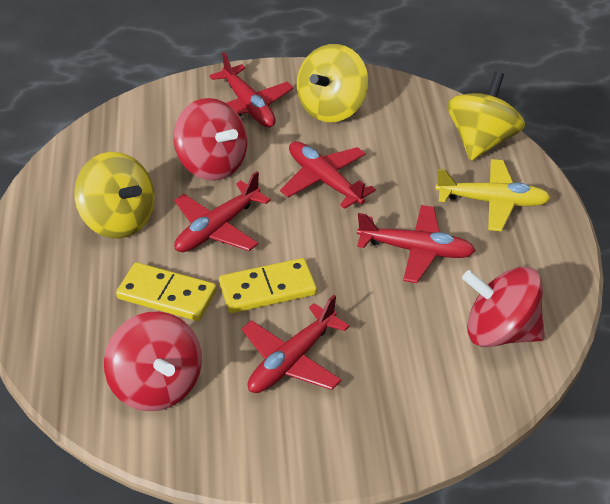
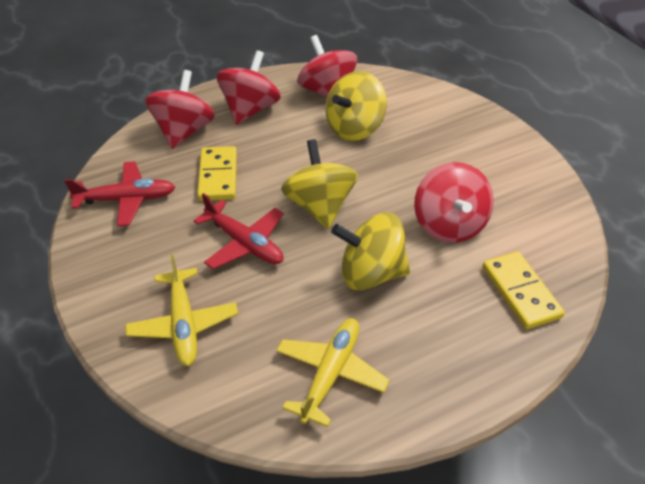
red plane: 5 -> 2
red spinning top: 3 -> 4
yellow plane: 1 -> 2

